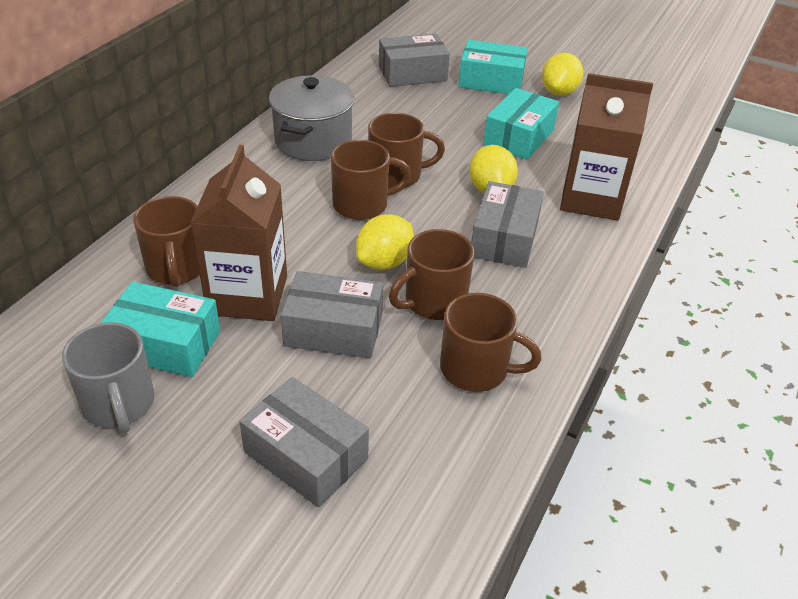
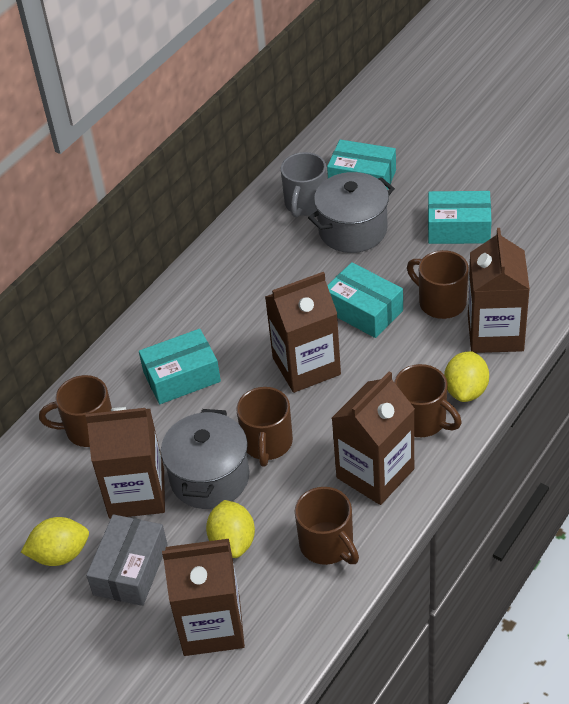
brown carton: 2 -> 5
grey box: 4 -> 1
grey pot: 1 -> 2
turquoise box: 3 -> 4

